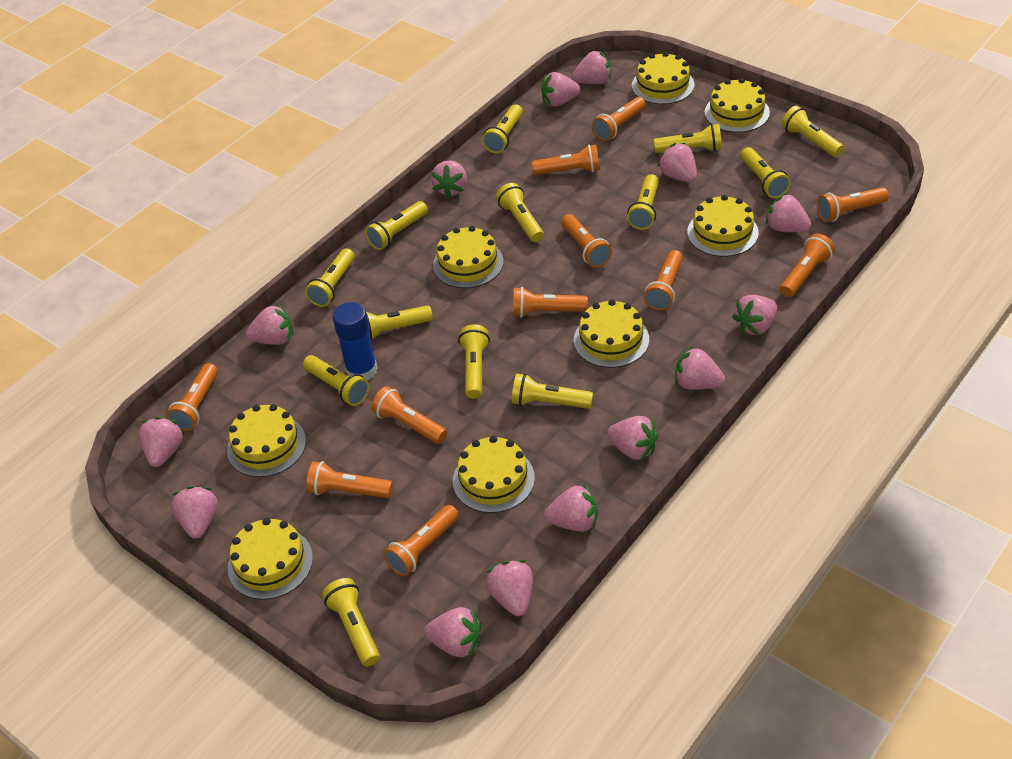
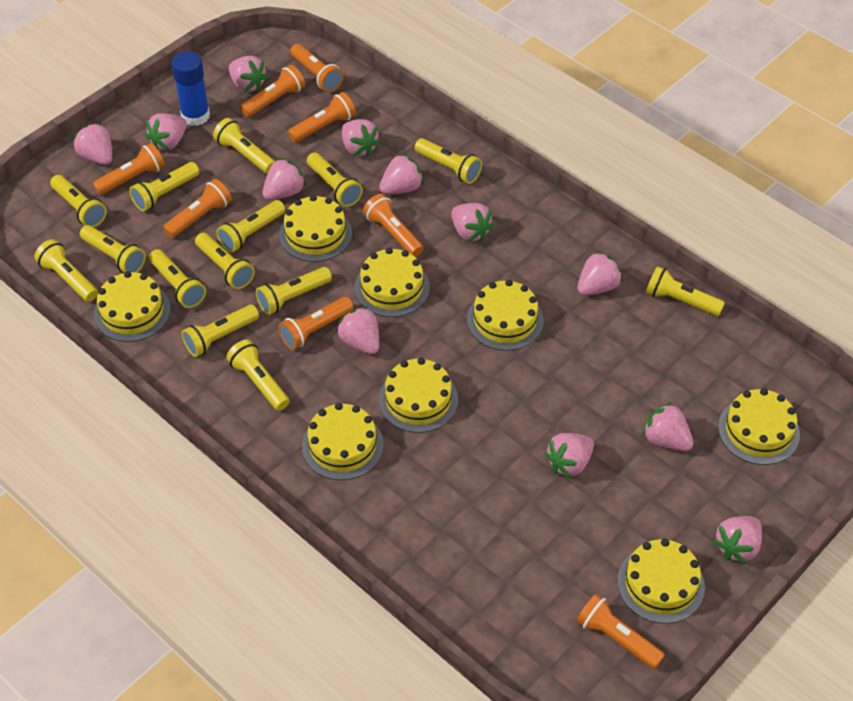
orange flashlight: 11 -> 8
pink strawberry: 14 -> 12
yellow flashlight: 13 -> 14

